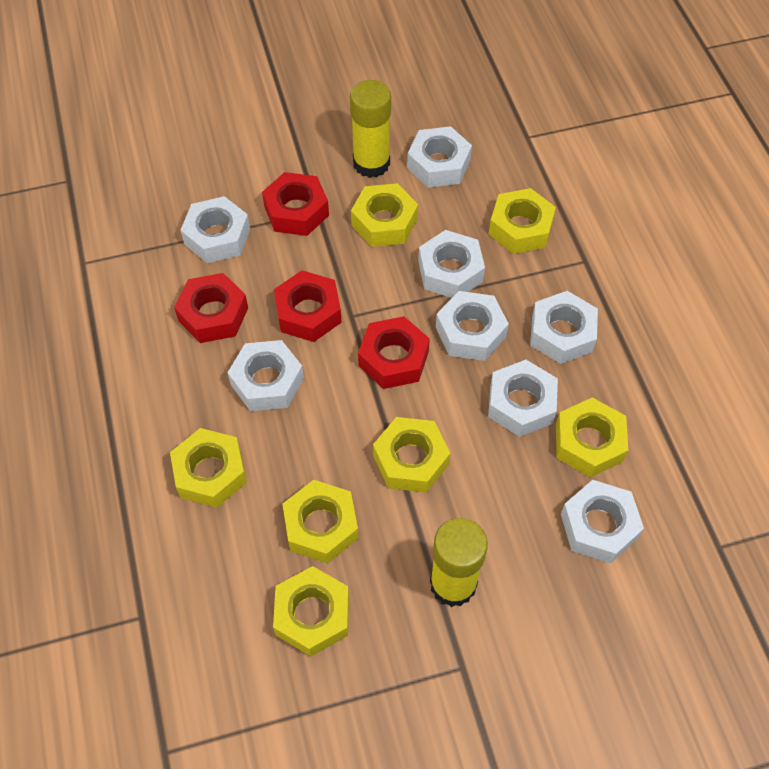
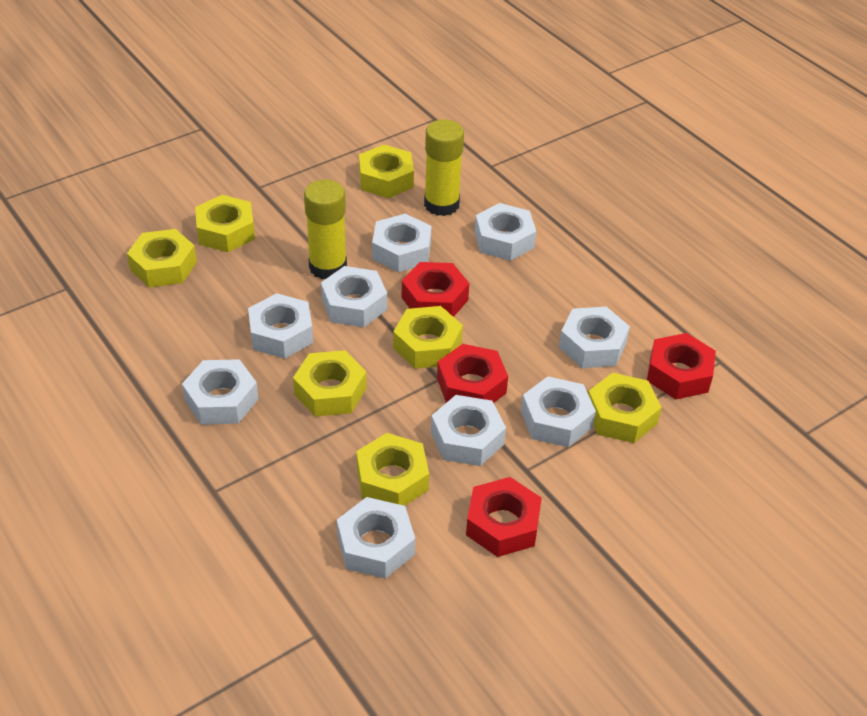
white nut: 8 -> 9

